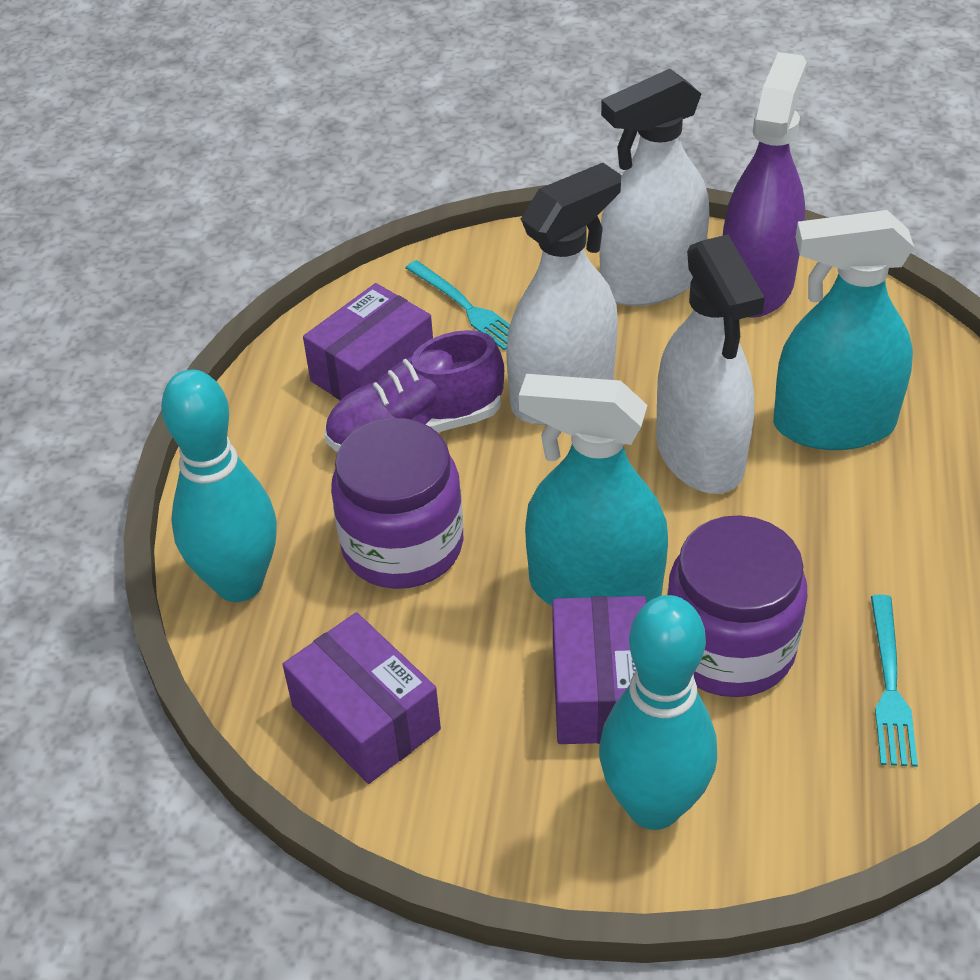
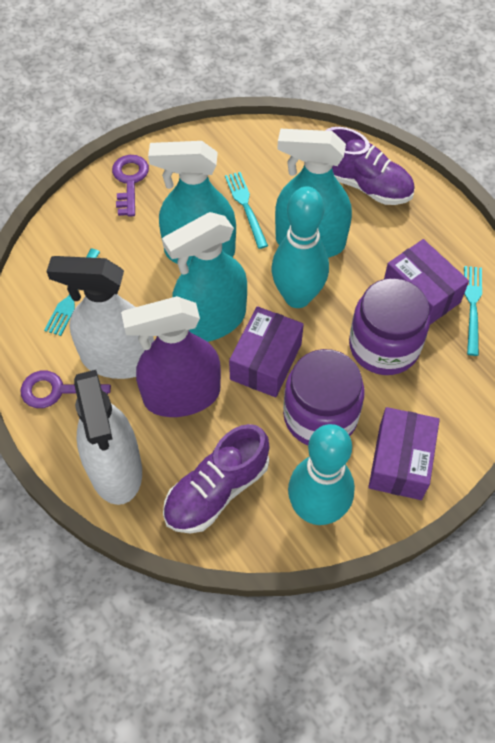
purple key: 0 -> 2
purple shoe: 1 -> 2
turquoise fork: 2 -> 3
turquoise spray bottle: 2 -> 3
white spray bottle: 3 -> 2

